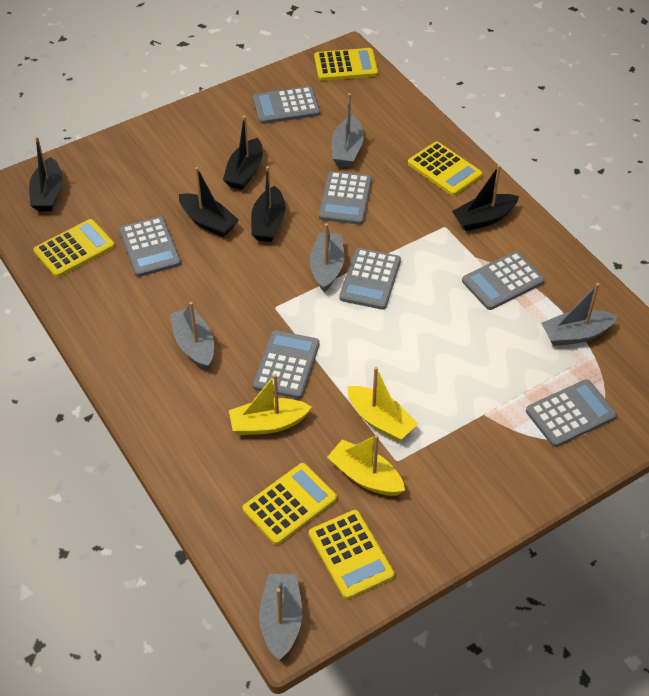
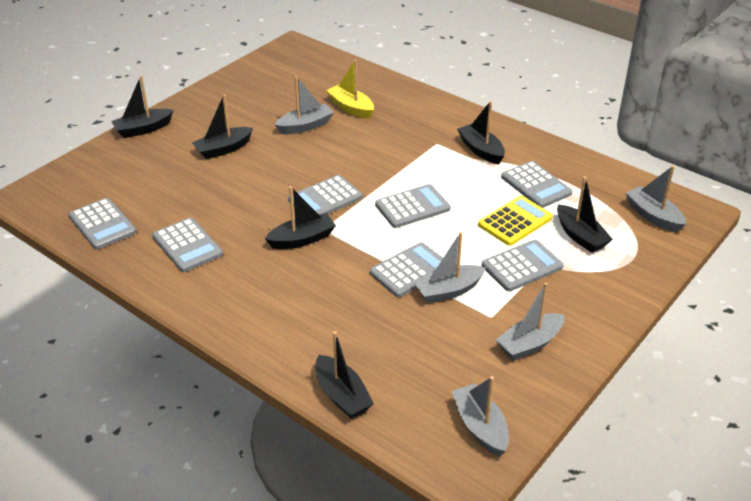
black boat: 5 -> 6
yellow boat: 3 -> 1
yellow calculator: 5 -> 1

